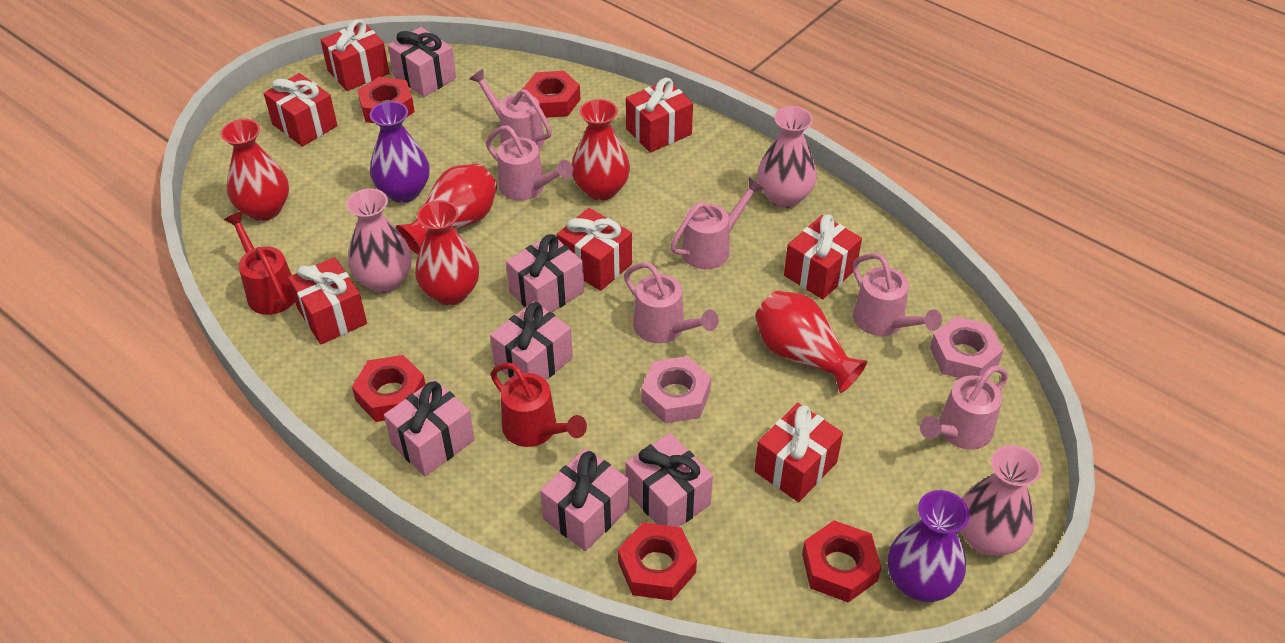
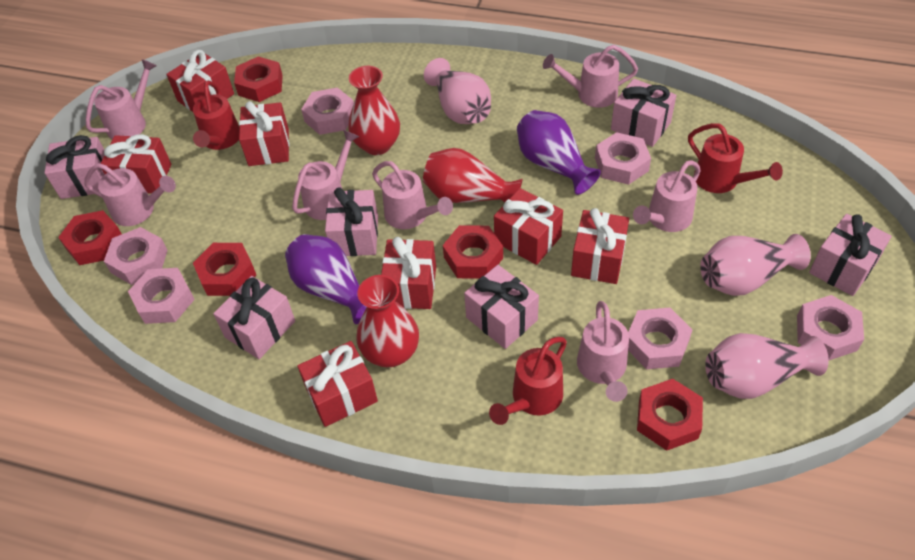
pink nut: 2 -> 6
pink watering can: 6 -> 7
red vase: 5 -> 3
red watering can: 2 -> 3

